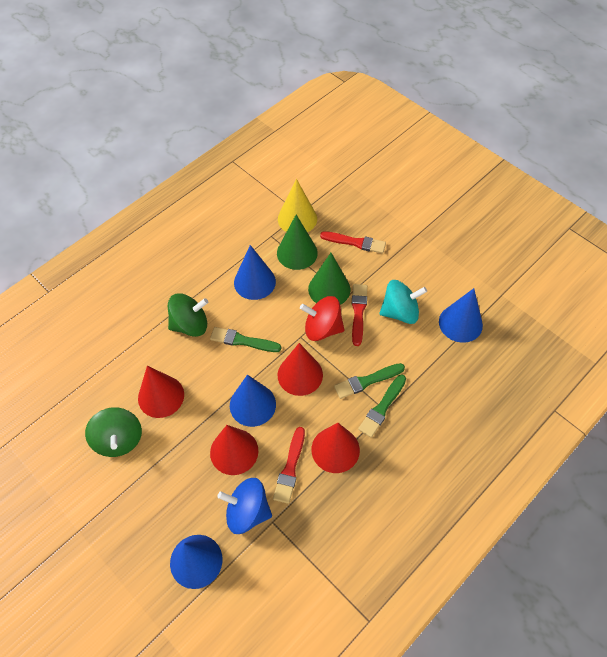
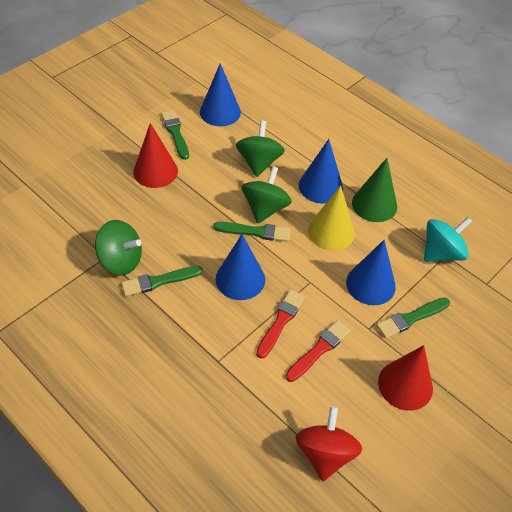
blue spinning top: 1 -> 0
green brush: 3 -> 4
green cone: 2 -> 1
green spinning top: 2 -> 3
red brush: 3 -> 2
red cone: 4 -> 2

